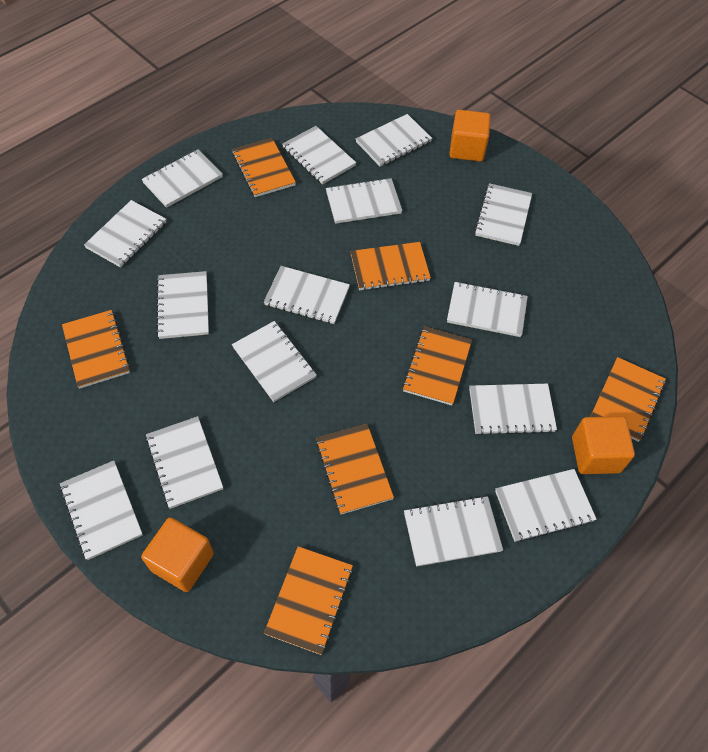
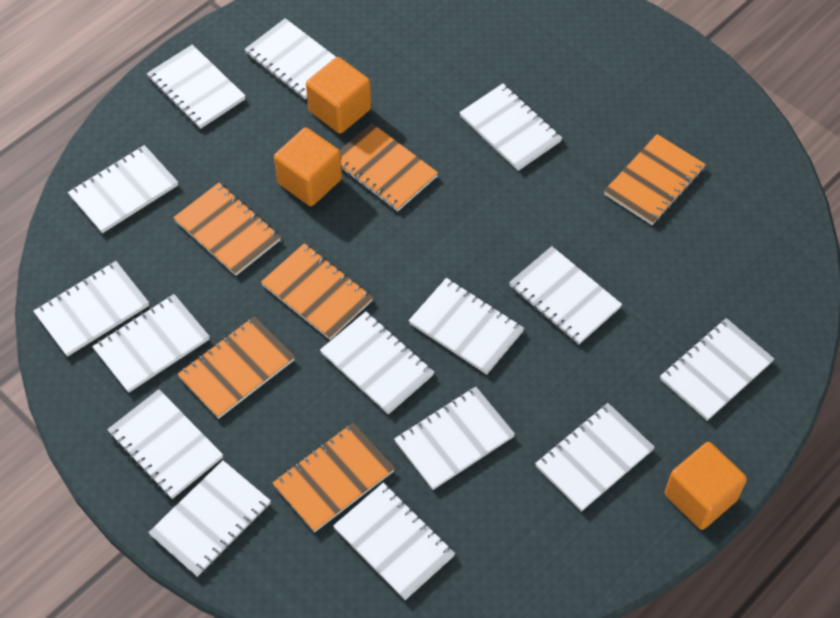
orange notebook: 7 -> 6

